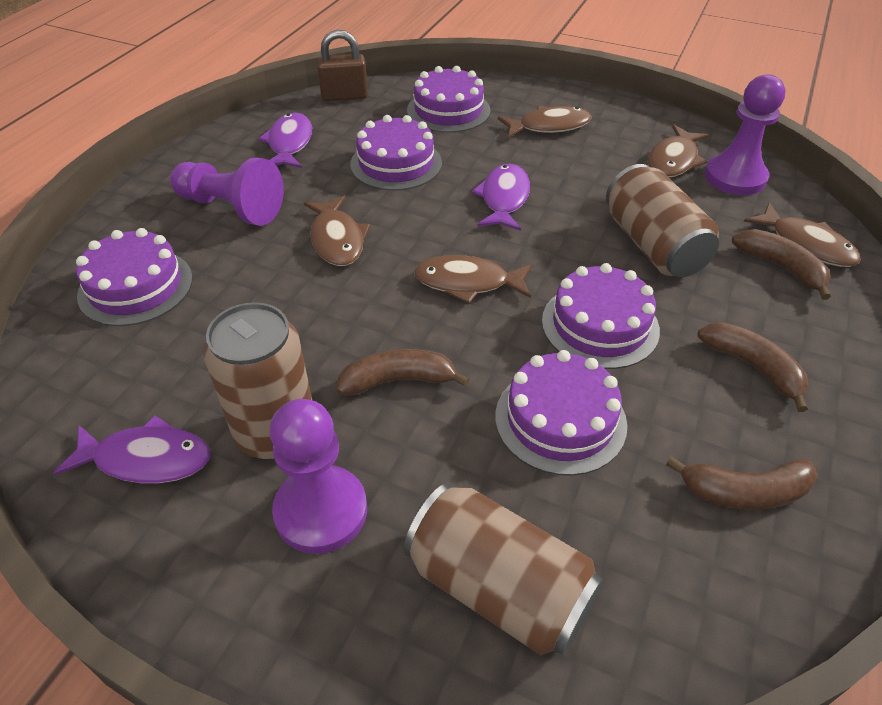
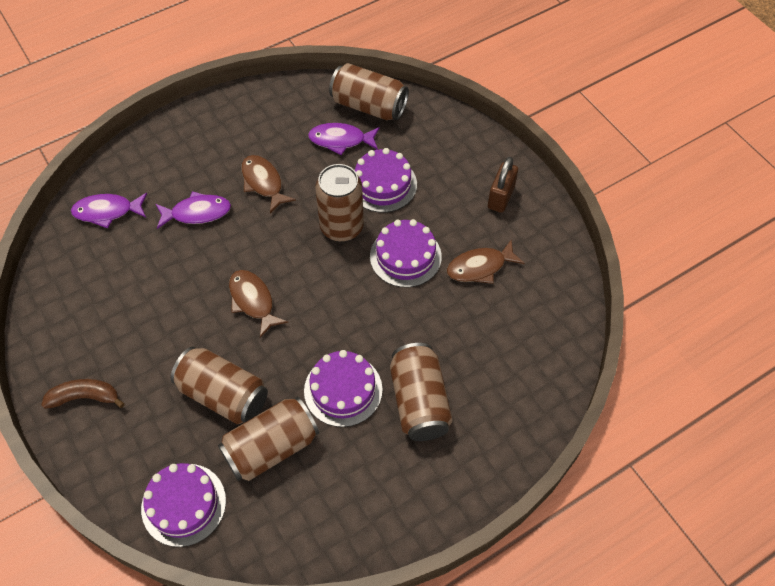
brown banana: 4 -> 1
brown can: 3 -> 5
brown fish: 5 -> 3
purple cake: 5 -> 4
purple pawn: 3 -> 0

